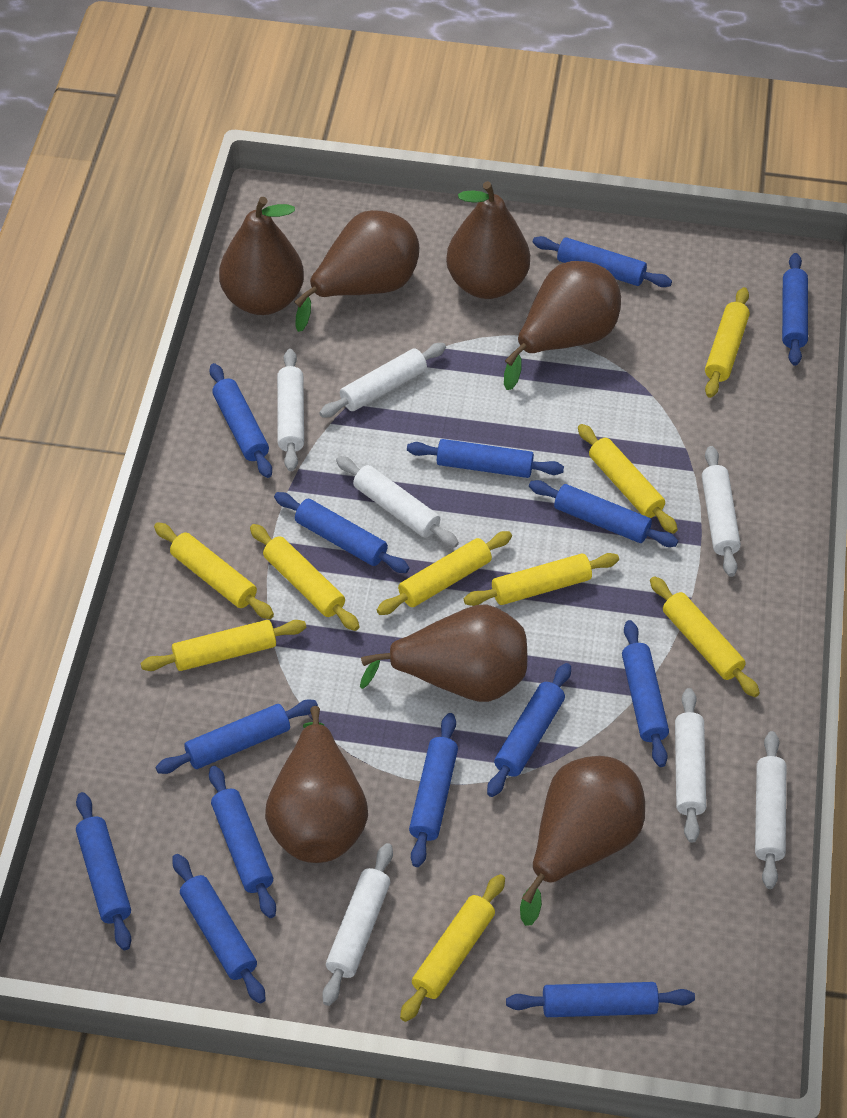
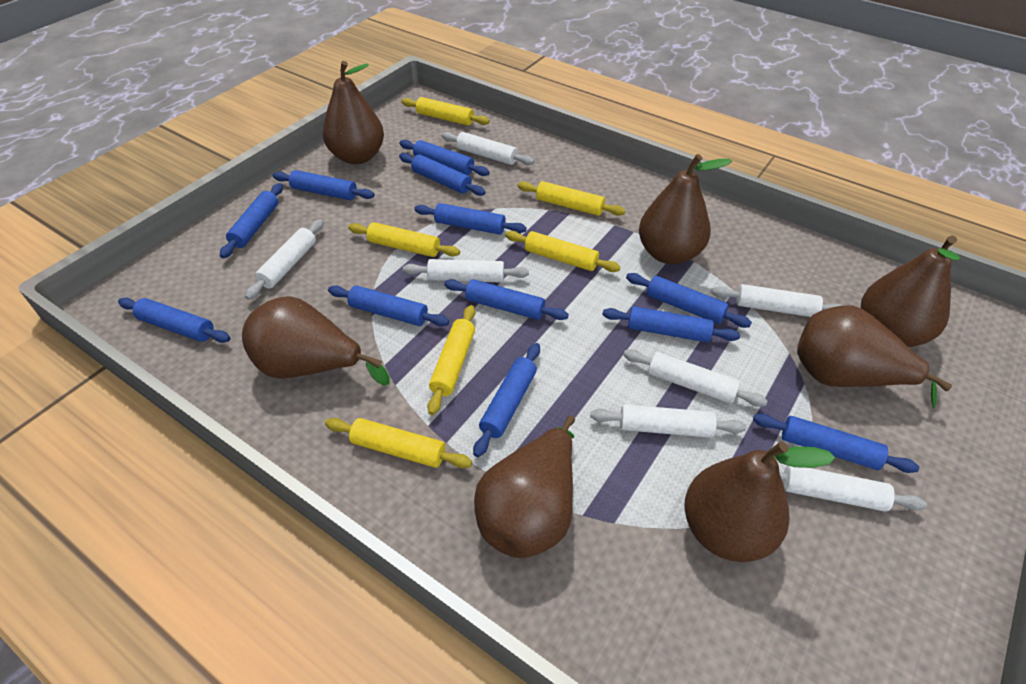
blue rolling pin: 14 -> 12
yellow rolling pin: 9 -> 6

